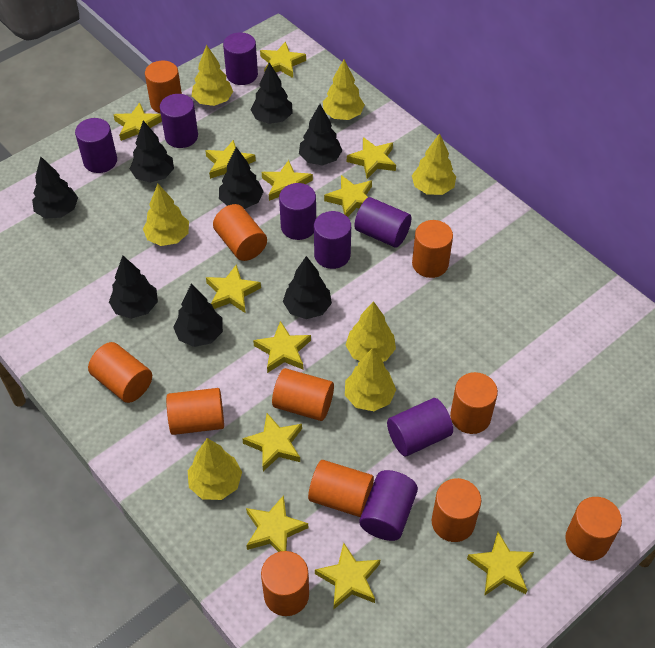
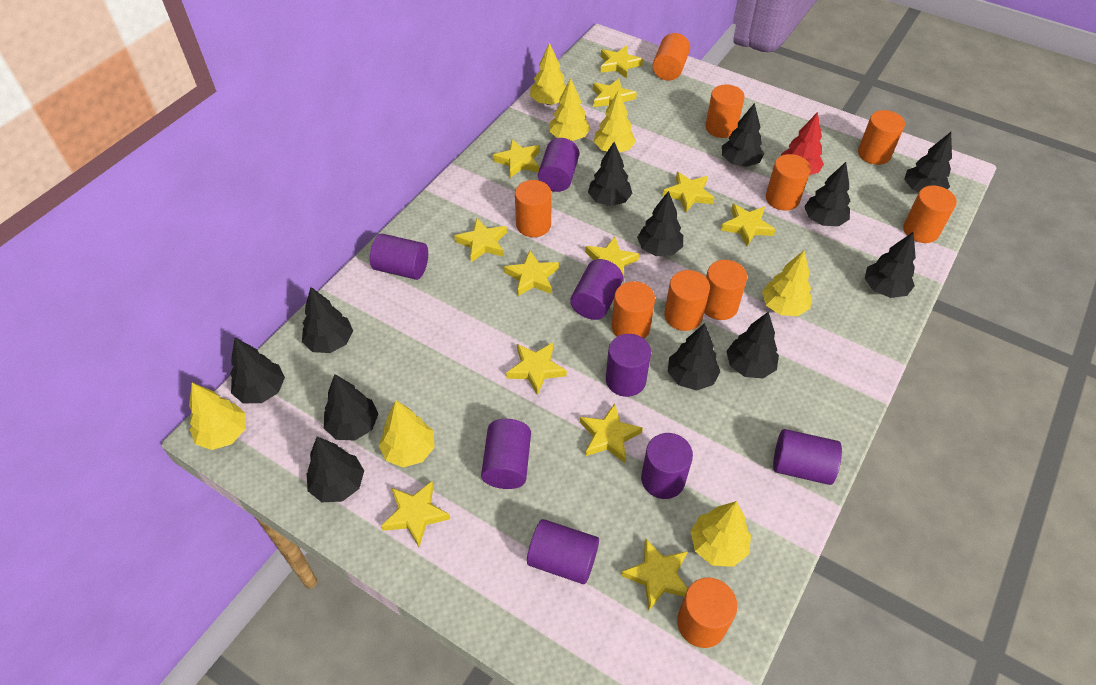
black tree: 8 -> 12
orange cylinder: 11 -> 10
red tree: 0 -> 1

